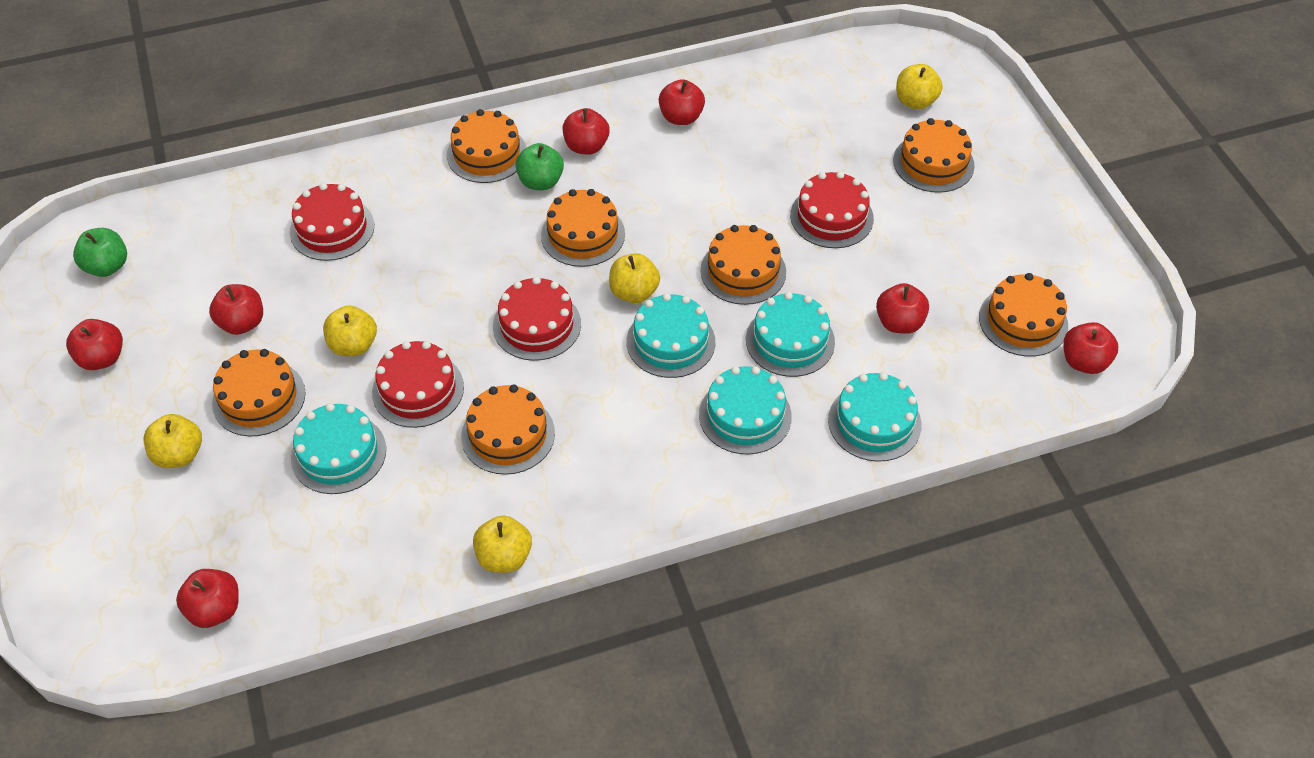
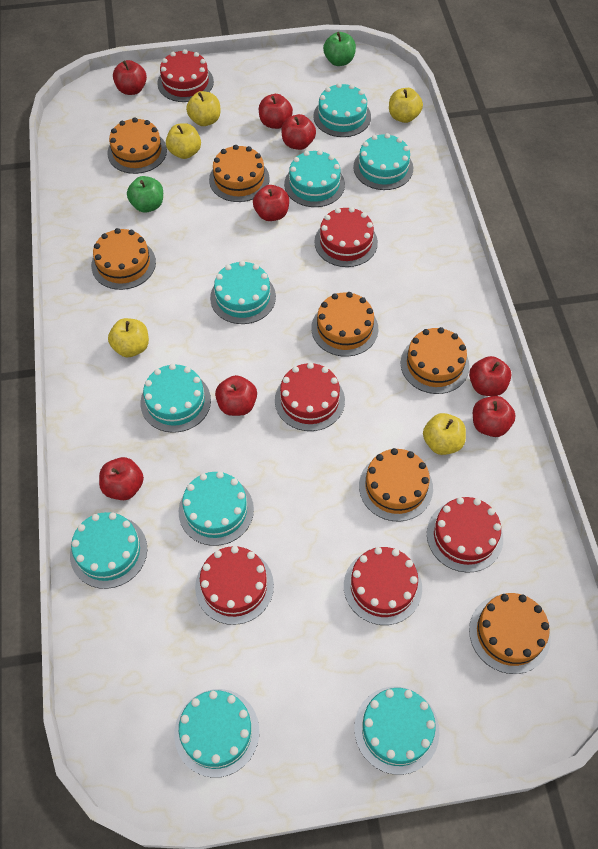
red apple: 7 -> 8
red cake: 4 -> 6
turquoise cake: 5 -> 9

